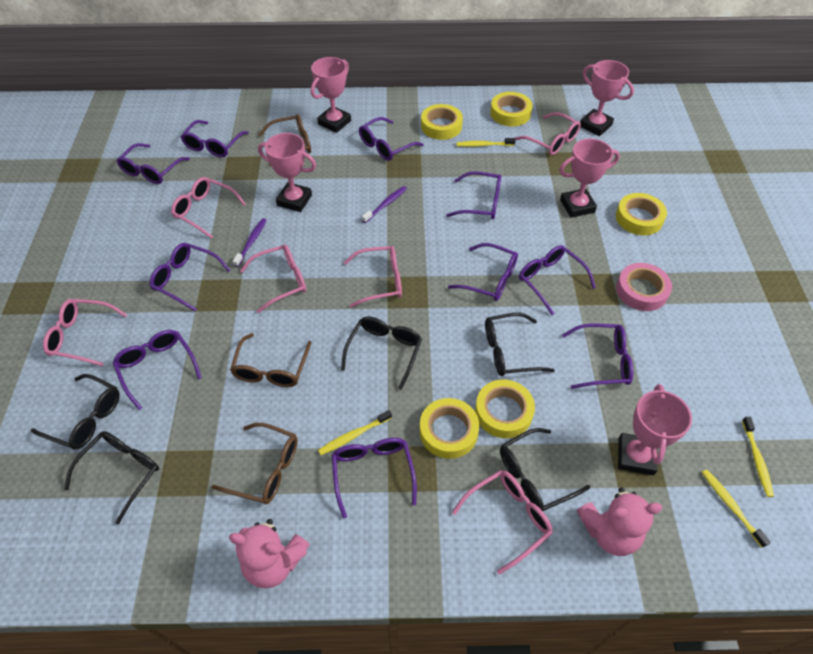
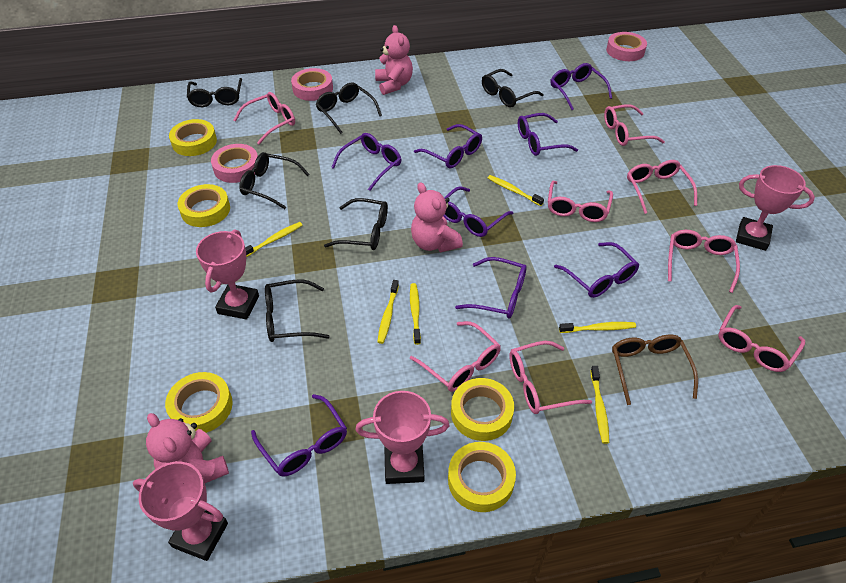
black glasses: 5 -> 6
brown glasses: 3 -> 1
pink glasses: 6 -> 8
pink tape: 1 -> 3
pink teddy bear: 2 -> 3
pink trophy: 5 -> 4
purple glasses: 10 -> 8
purple toothbrush: 2 -> 0
yellow toothbrush: 4 -> 6

